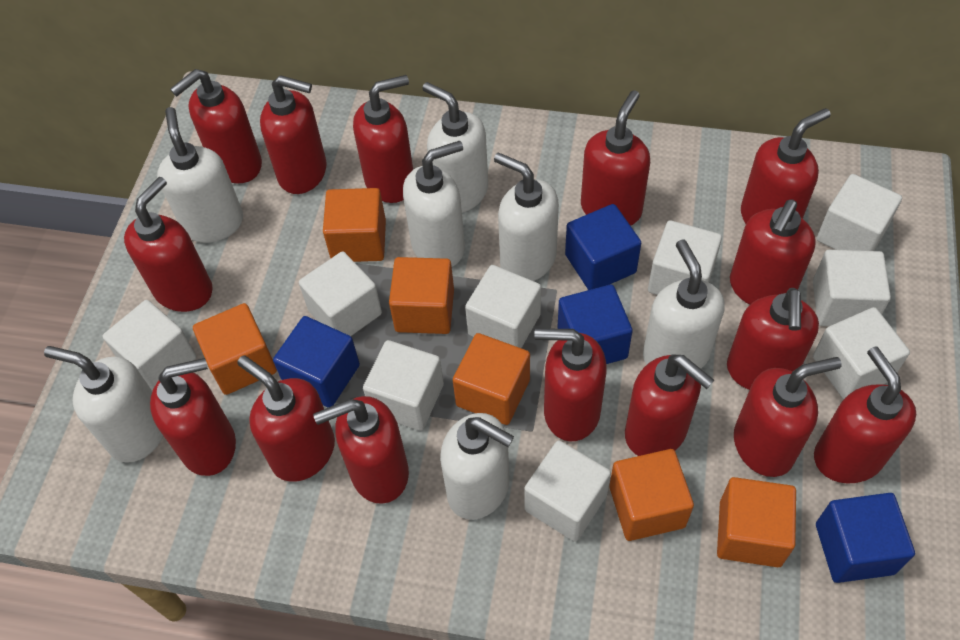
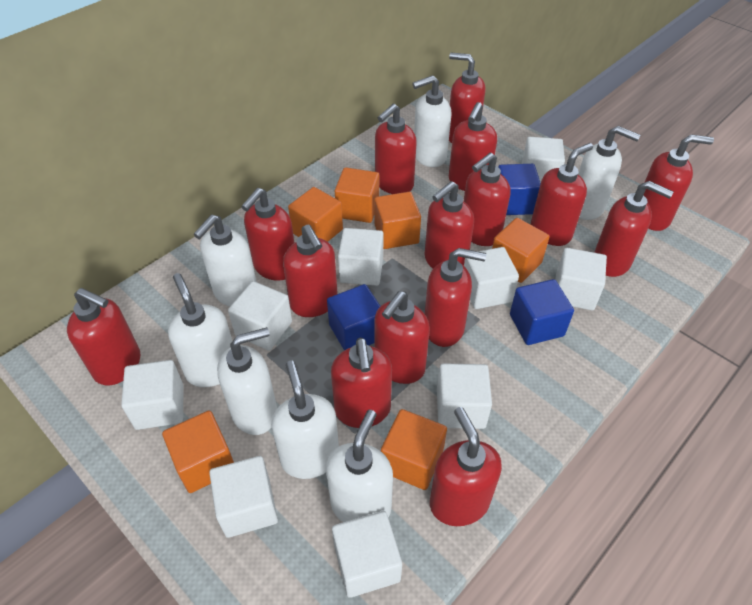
blue cube: 4 -> 3

